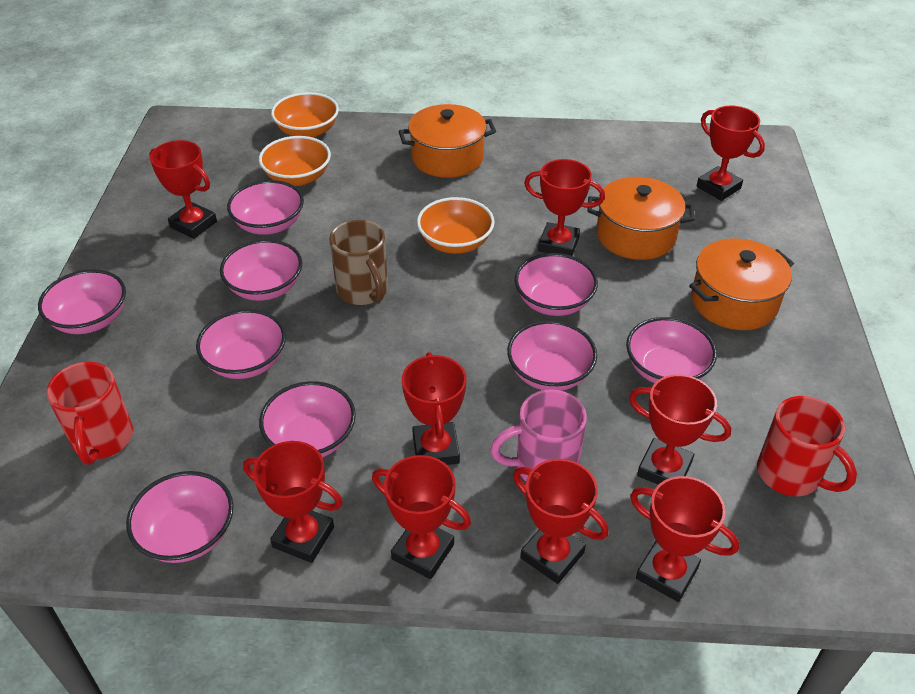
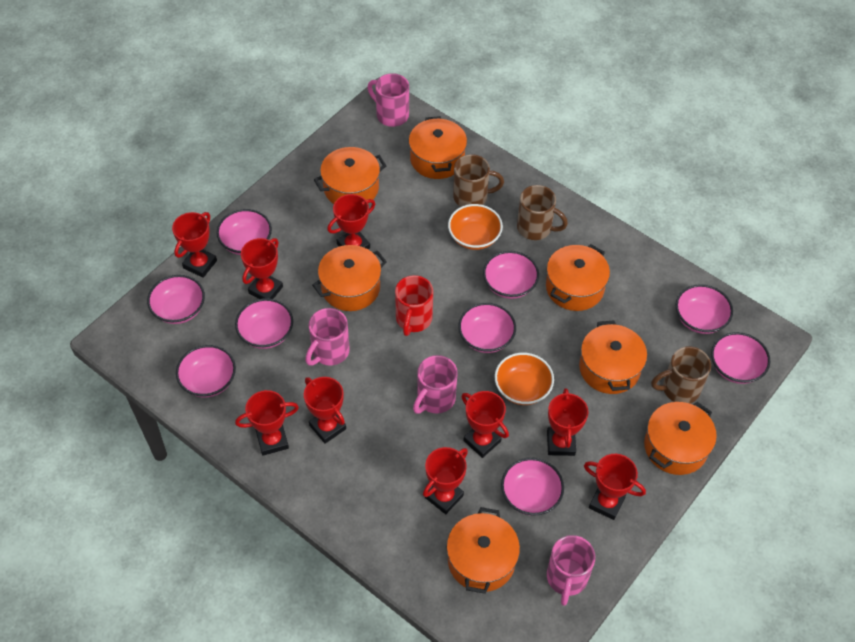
brown mug: 1 -> 3
orange bowl: 3 -> 2
orange pot: 3 -> 7
pink mug: 1 -> 4
red mug: 2 -> 1

